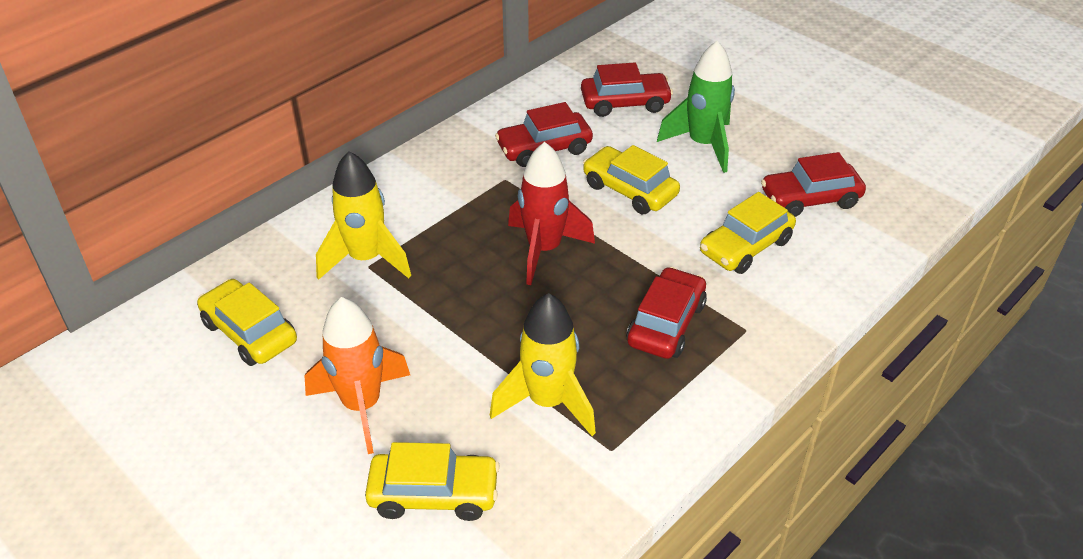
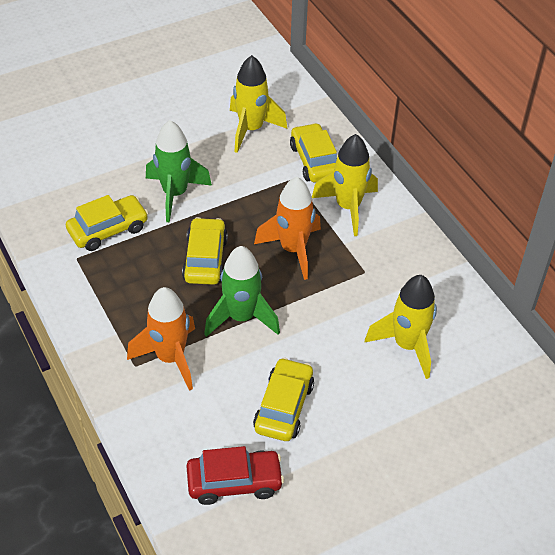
green rocket: 1 -> 2
orange rocket: 1 -> 2
red car: 4 -> 1
red rocket: 1 -> 0
yellow rocket: 2 -> 3

